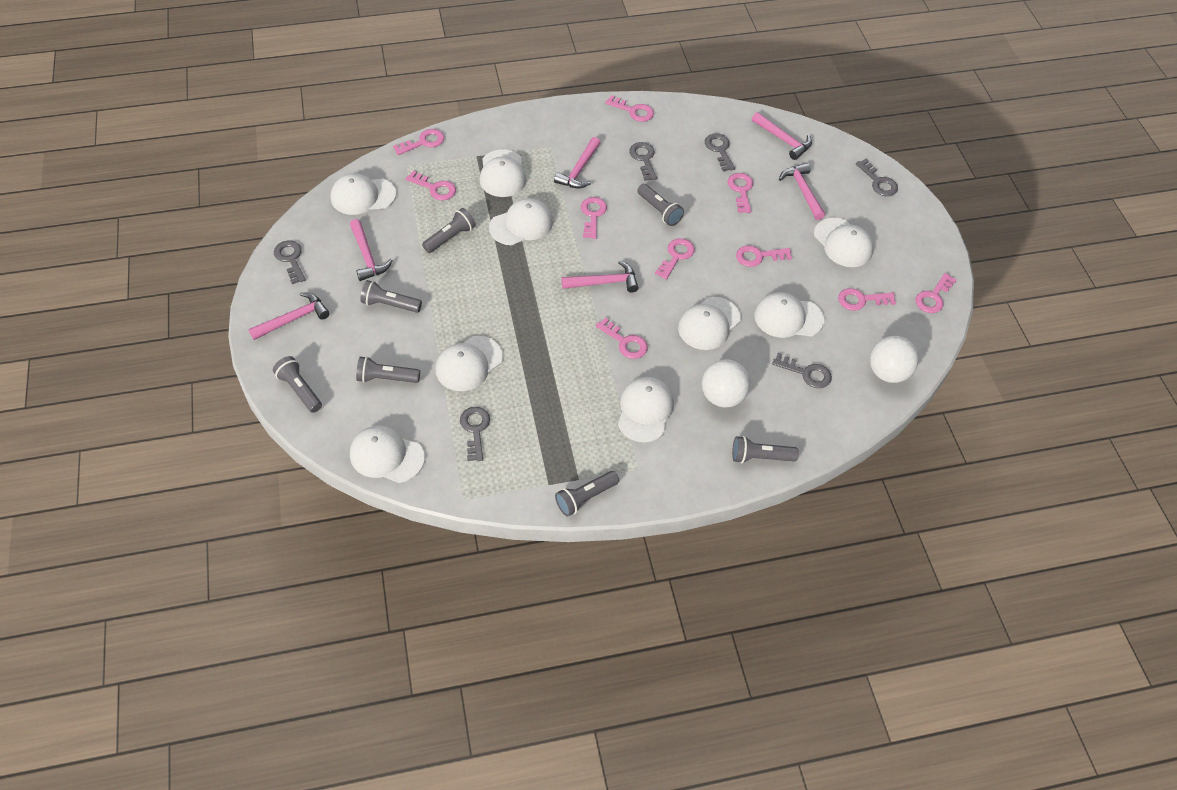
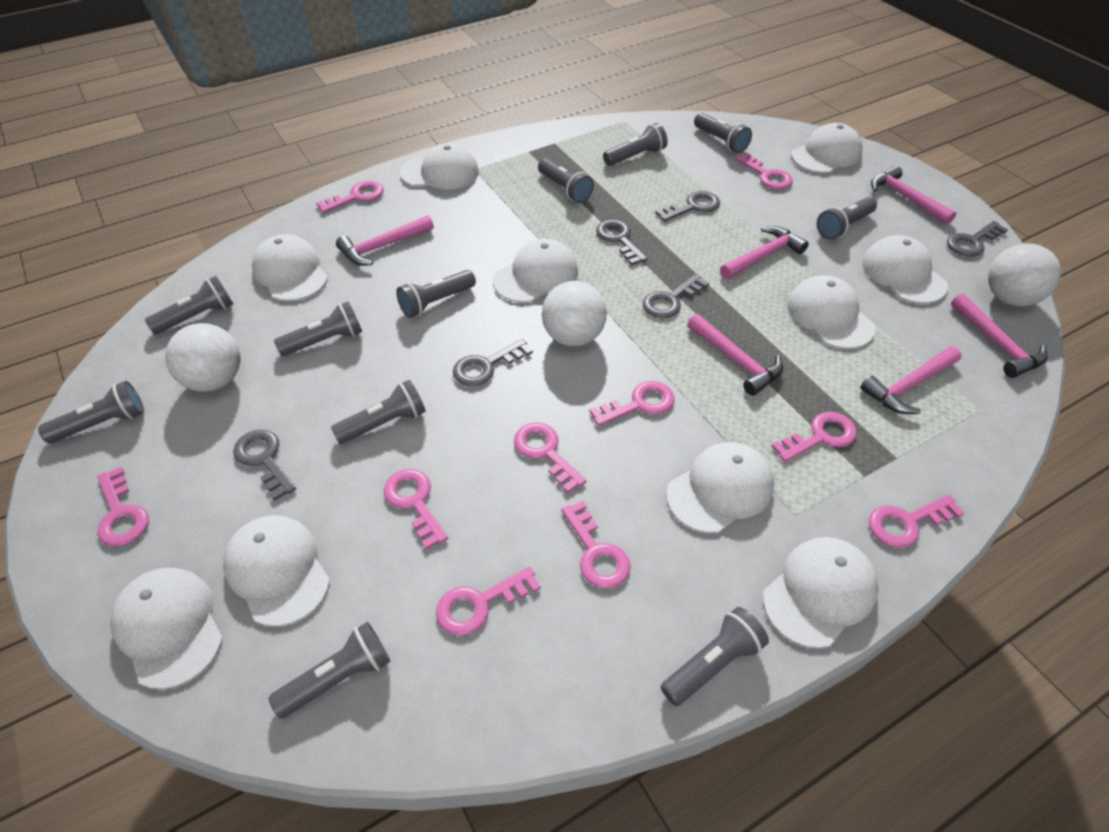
grey flashlight: 7 -> 11
white ball: 2 -> 3
white cap: 9 -> 10

